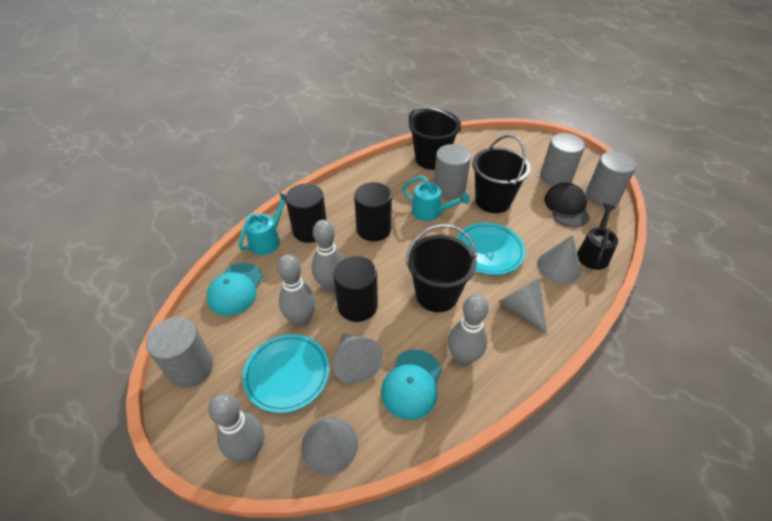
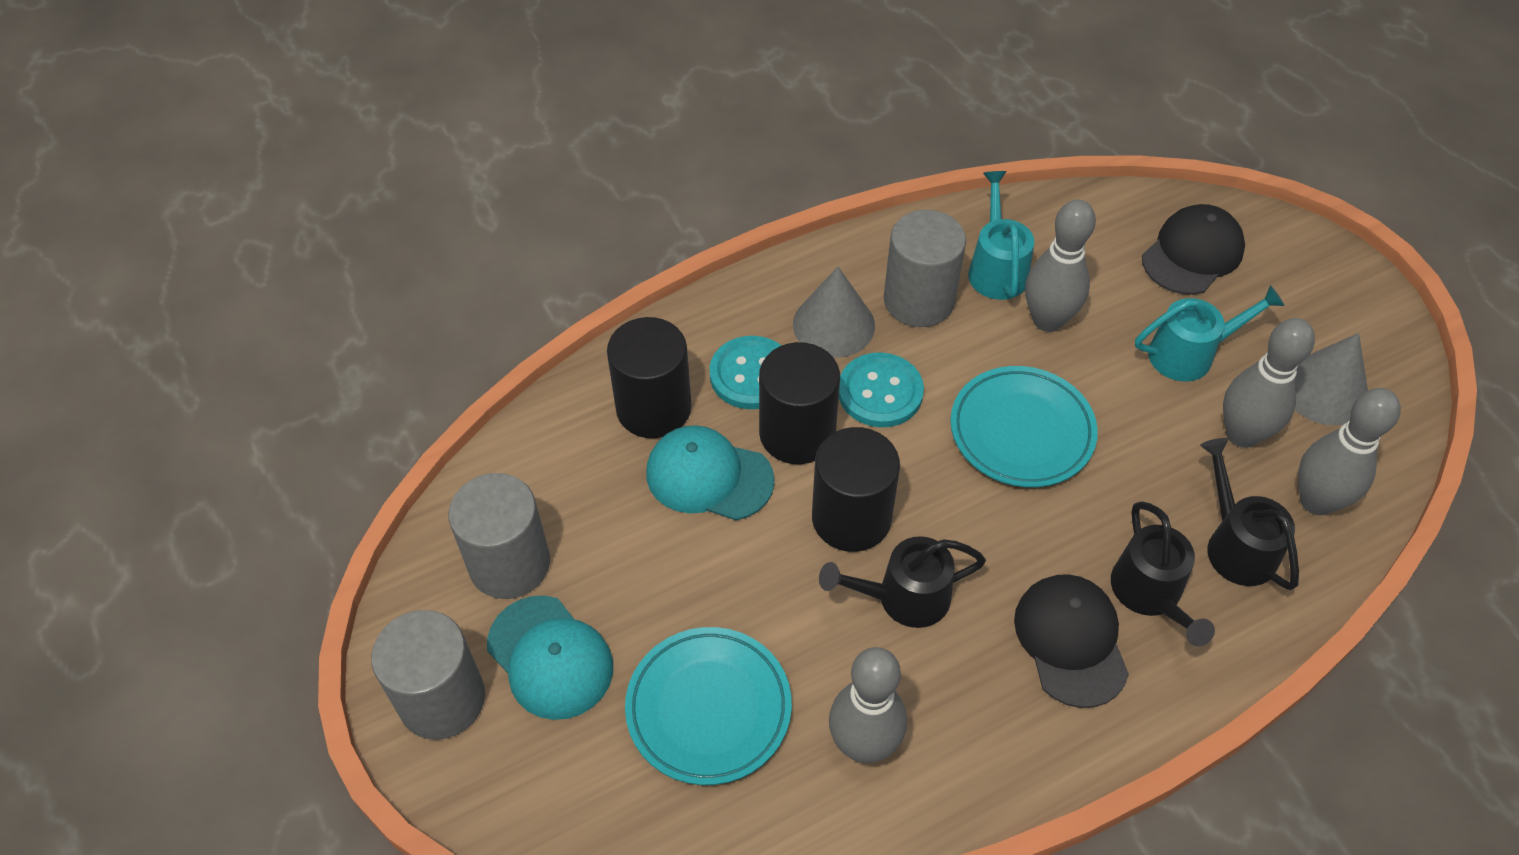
black bucket: 3 -> 0
black cap: 1 -> 2
black watering can: 1 -> 3
grey cone: 4 -> 2
grey cylinder: 4 -> 3
turquoise button: 0 -> 2

